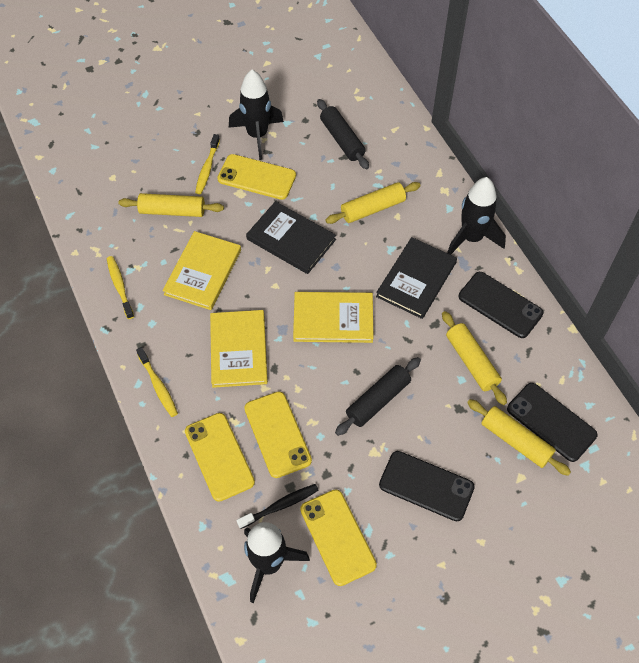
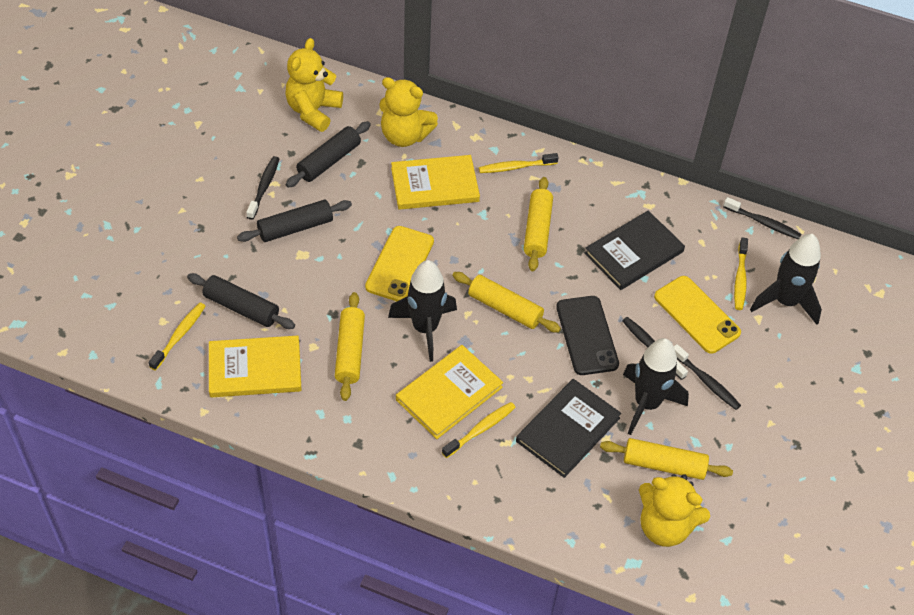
black phone: 3 -> 1
black rolling pin: 2 -> 3
black toothbrush: 1 -> 4
yellow phone: 4 -> 2
yellow teddy bear: 0 -> 3
yellow toothbrush: 3 -> 4

